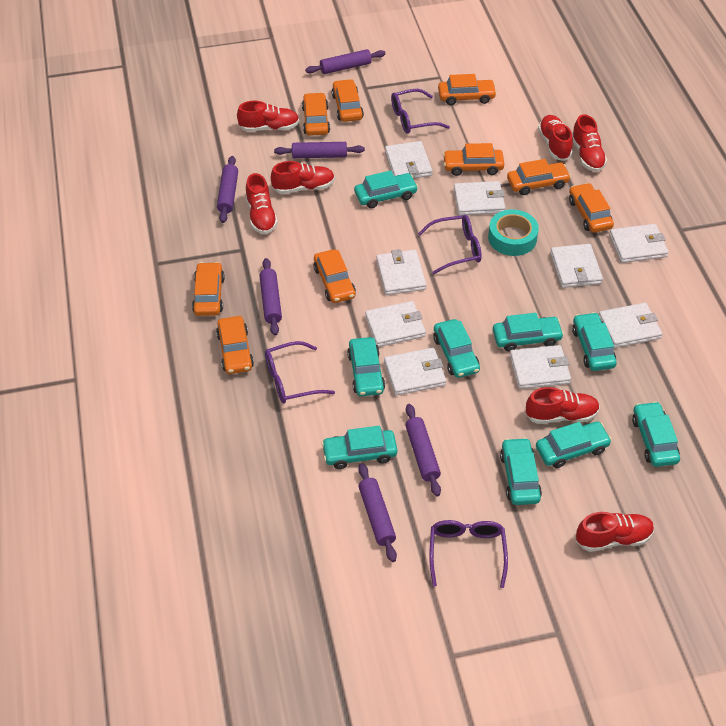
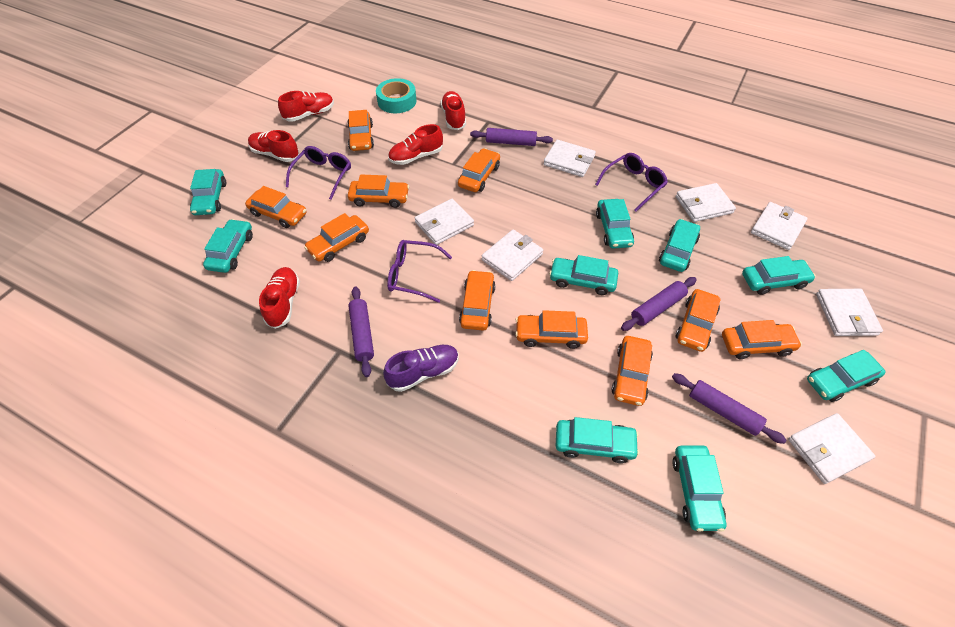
orange car: 9 -> 10
purple glasses: 4 -> 3
purple rolling pin: 6 -> 4
purple shoe: 0 -> 1
red shoe: 7 -> 5
white wallet: 9 -> 7

